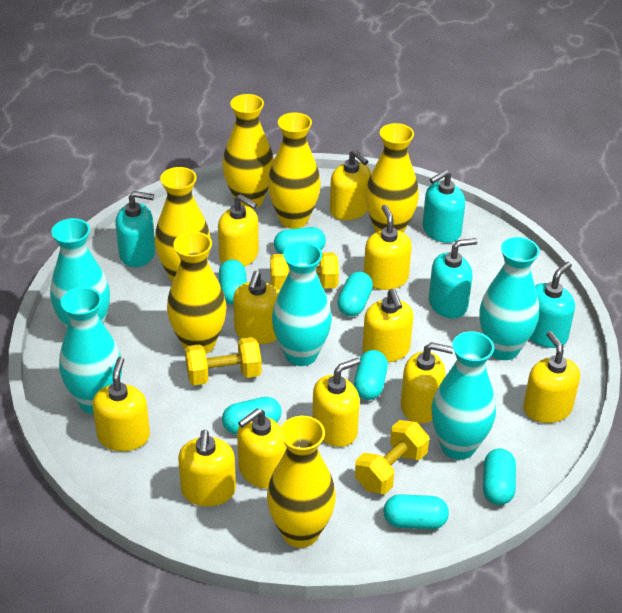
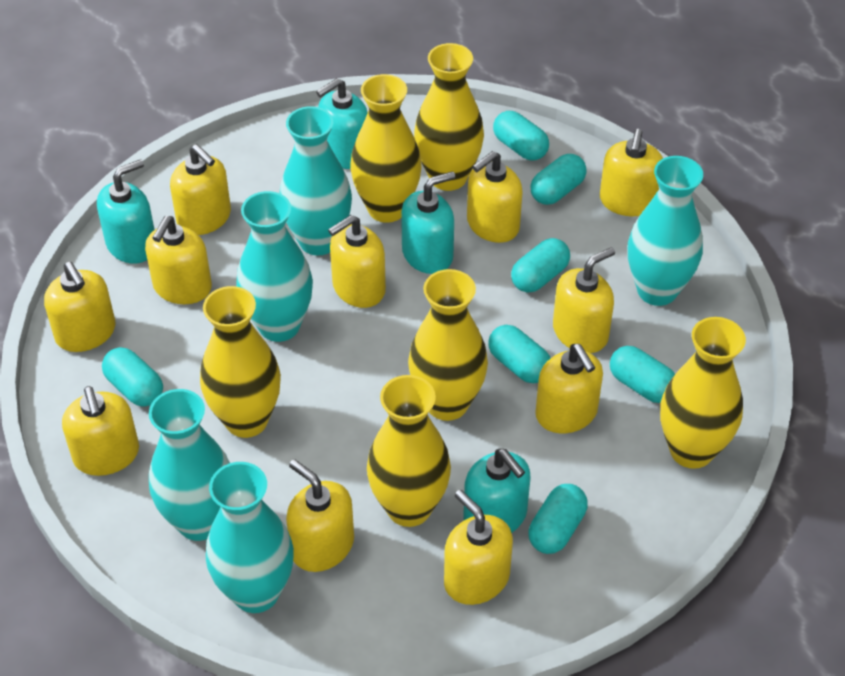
yellow dumbbell: 3 -> 0

